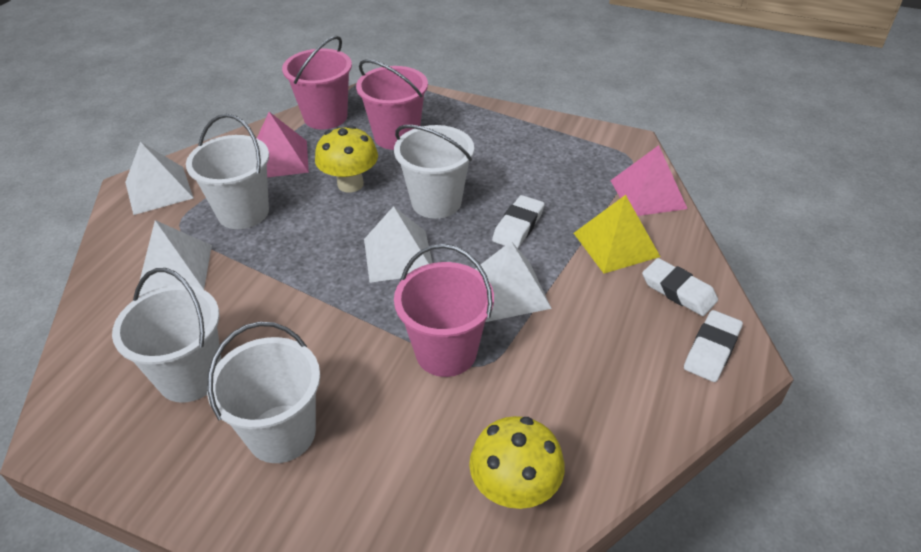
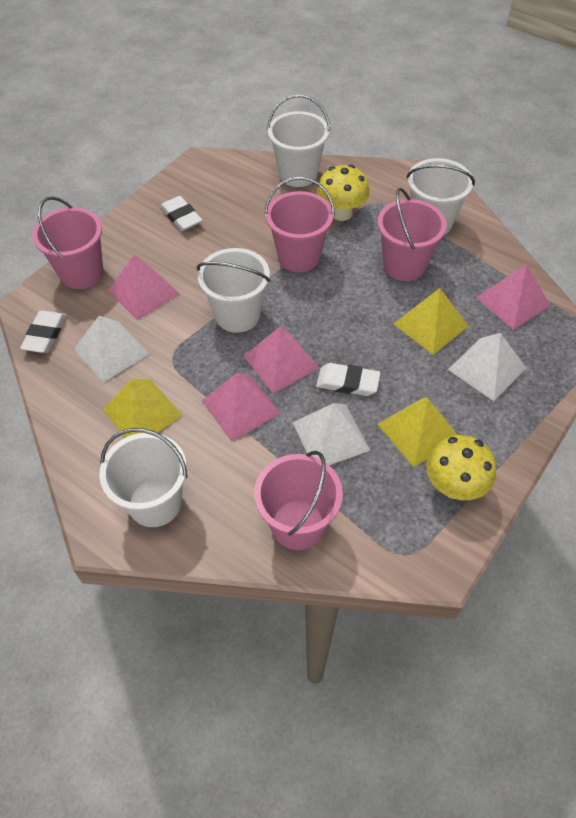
pink bucket: 3 -> 4
pink pyramid: 2 -> 4
white pyramid: 4 -> 3
yellow pyramid: 1 -> 3

